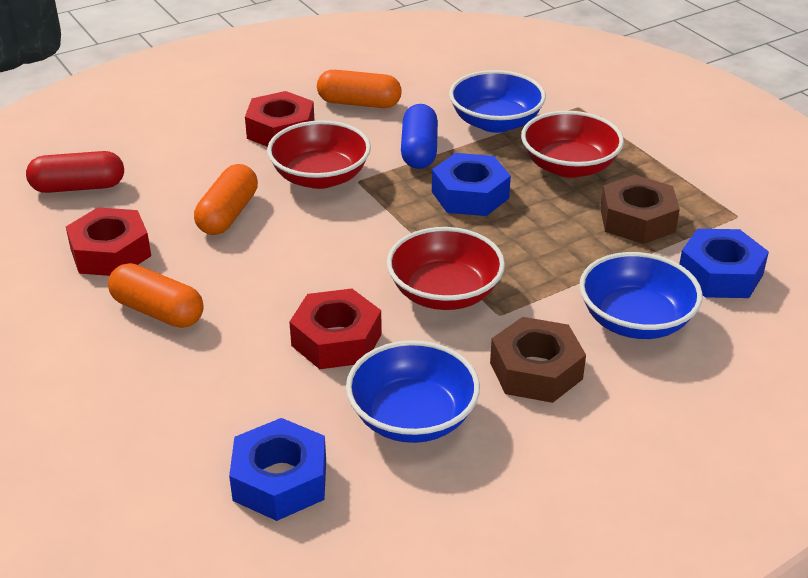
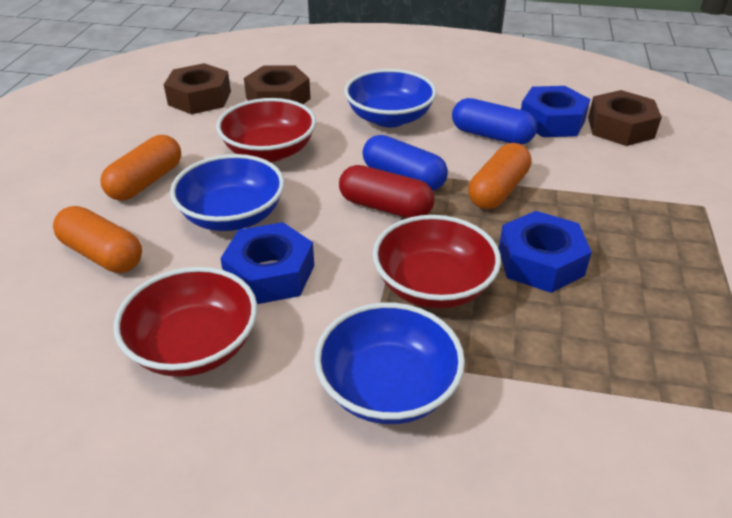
blue capsule: 1 -> 2
brown nut: 2 -> 3
red nut: 3 -> 0

